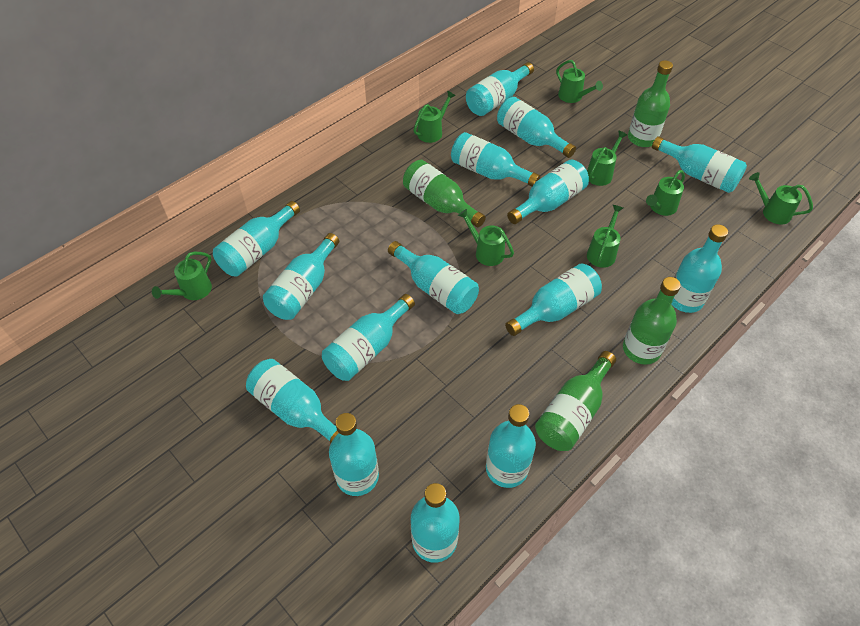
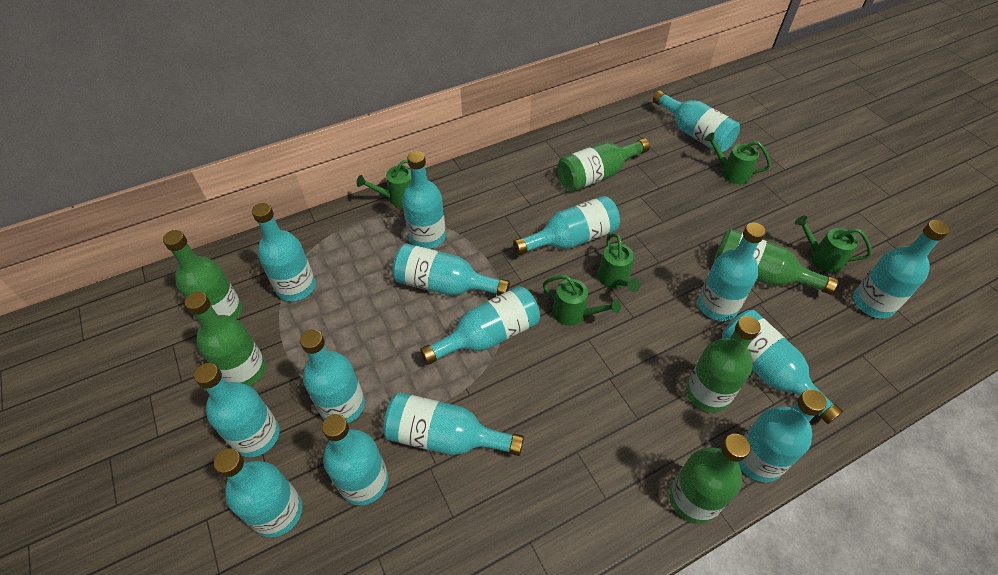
green bottle: 4 -> 6
green watering can: 8 -> 5

